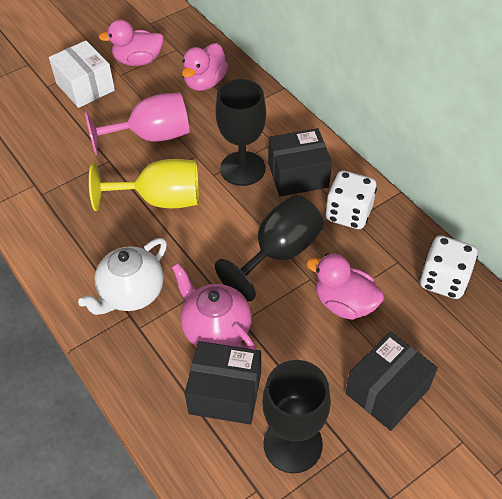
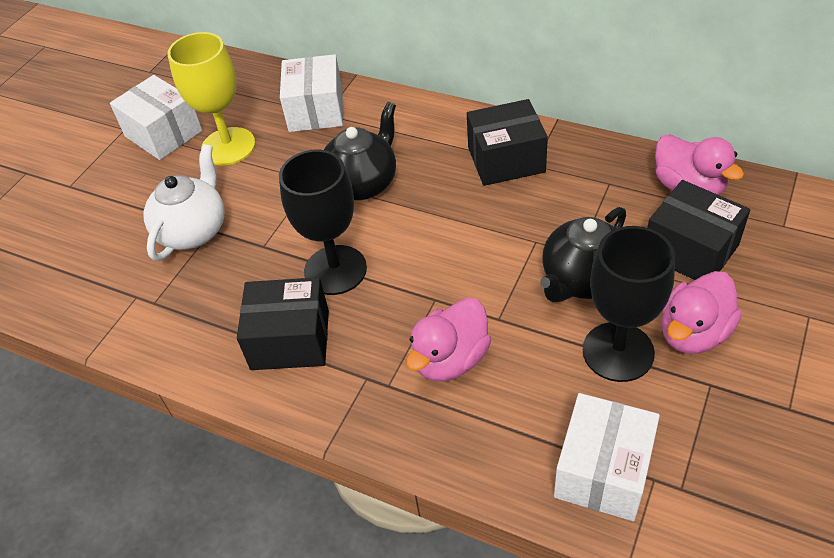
black goblet: 3 -> 2
black teapot: 0 -> 2
pink goblet: 1 -> 0
pink teapot: 1 -> 0
white box: 1 -> 3
white dice: 2 -> 0

